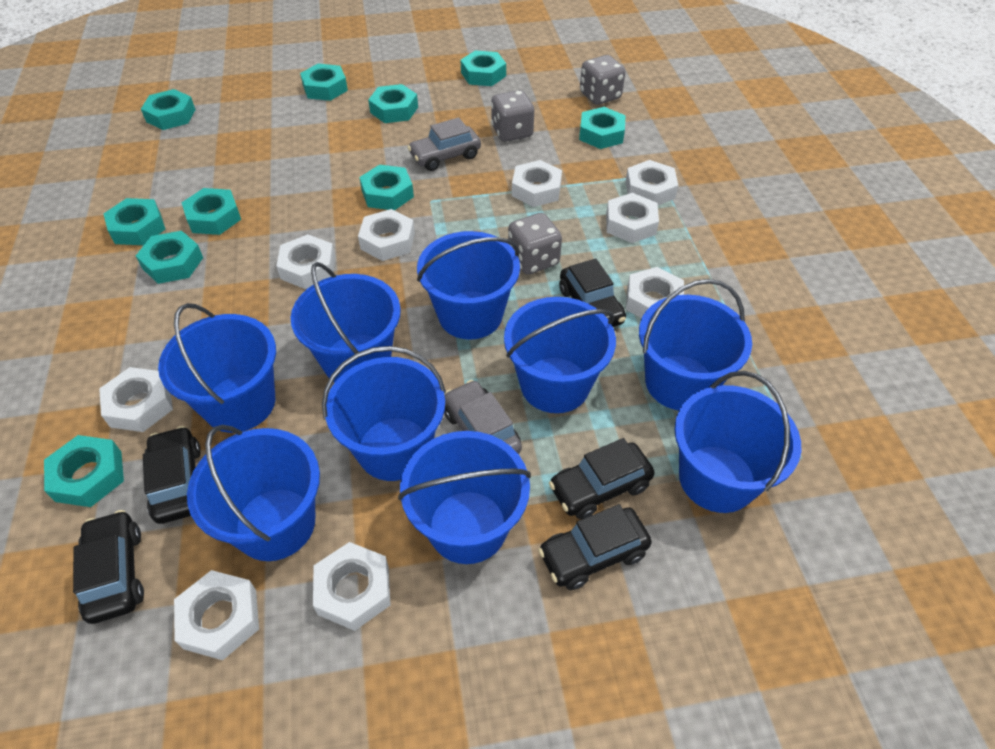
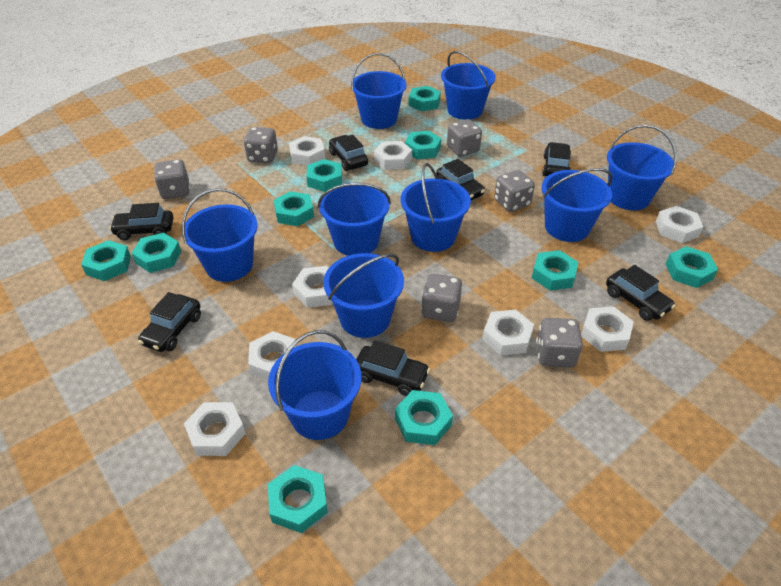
black car: 5 -> 7
grey car: 2 -> 0
grey dice: 3 -> 6
white nut: 9 -> 8

